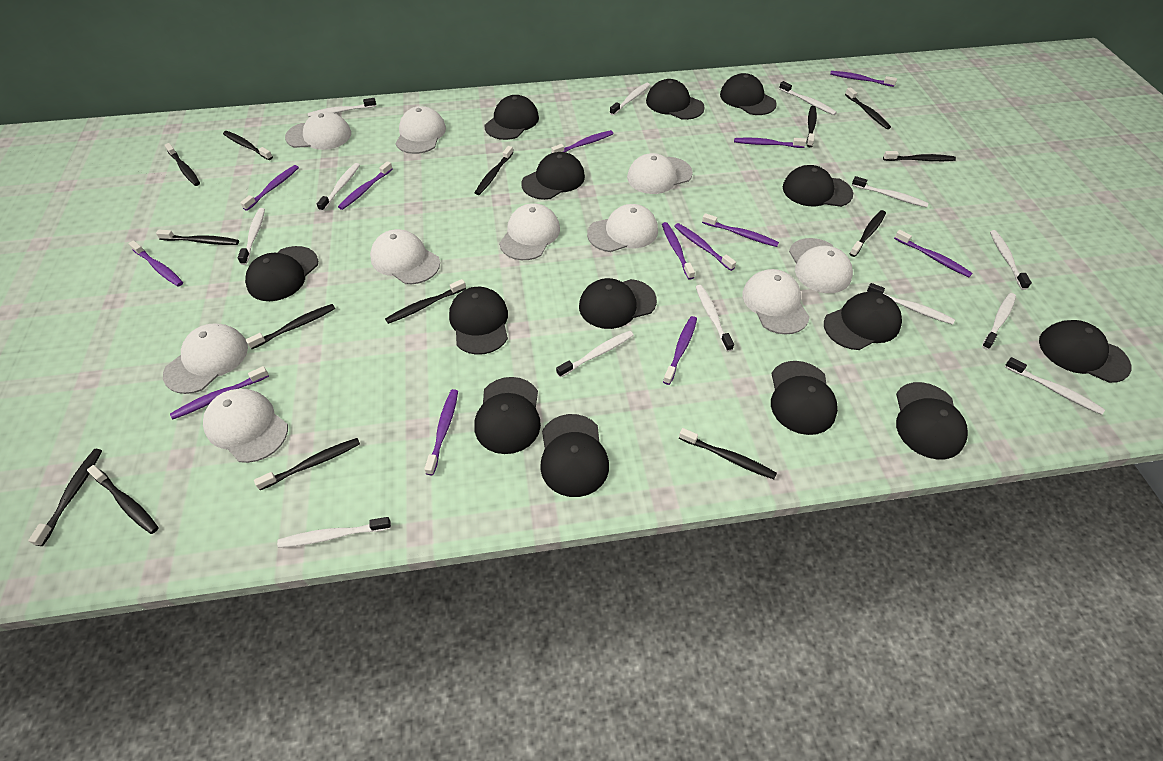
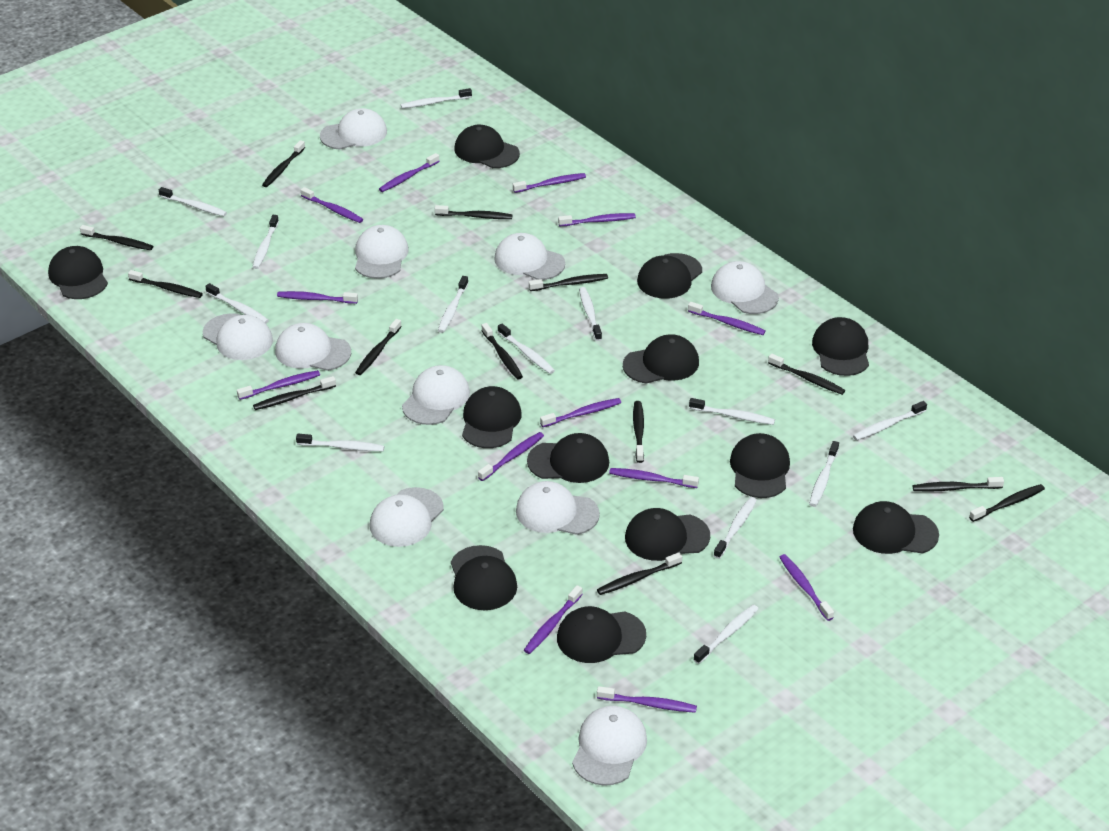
black cap: 14 -> 12
black toothbrush: 14 -> 13

